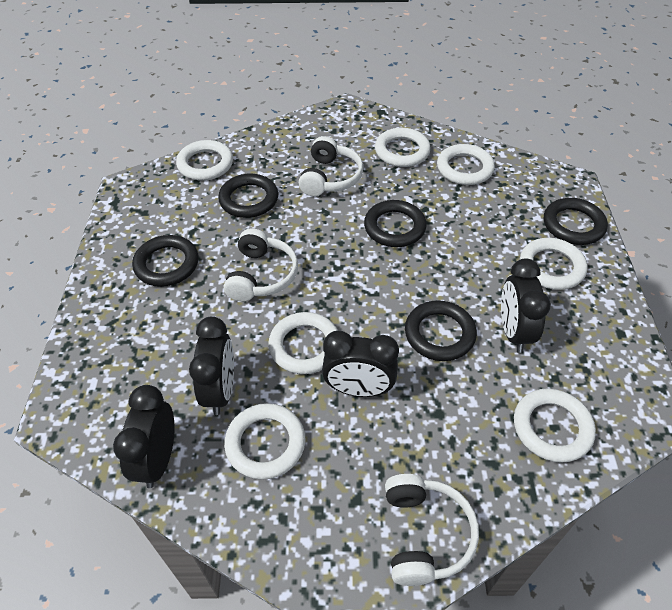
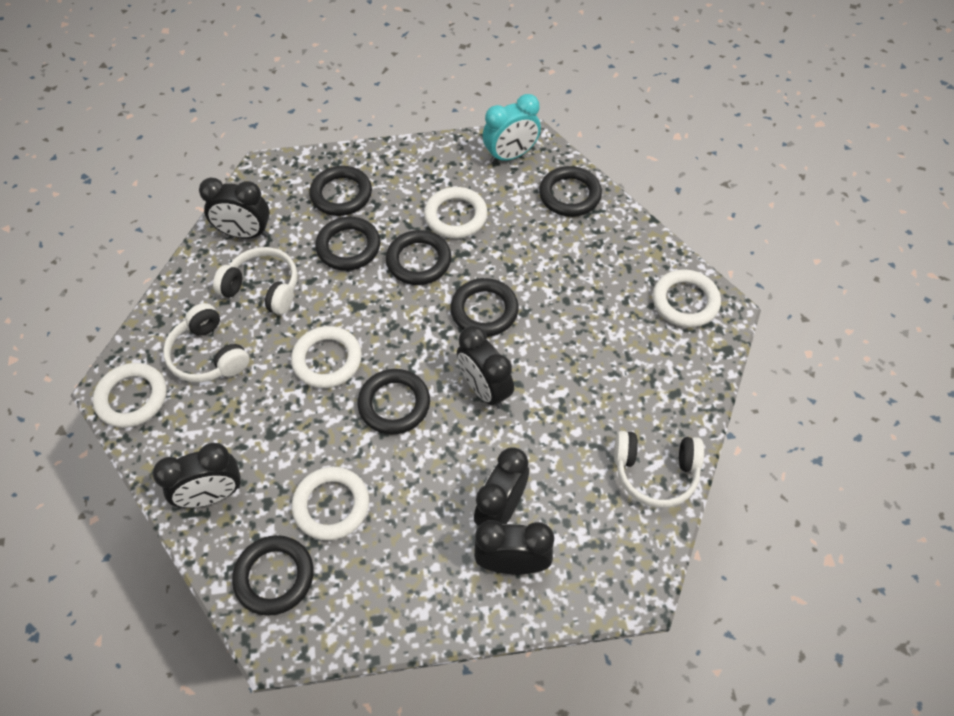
black clock: 4 -> 5
black ring: 5 -> 7
turquoise clock: 0 -> 1
white ring: 7 -> 5

